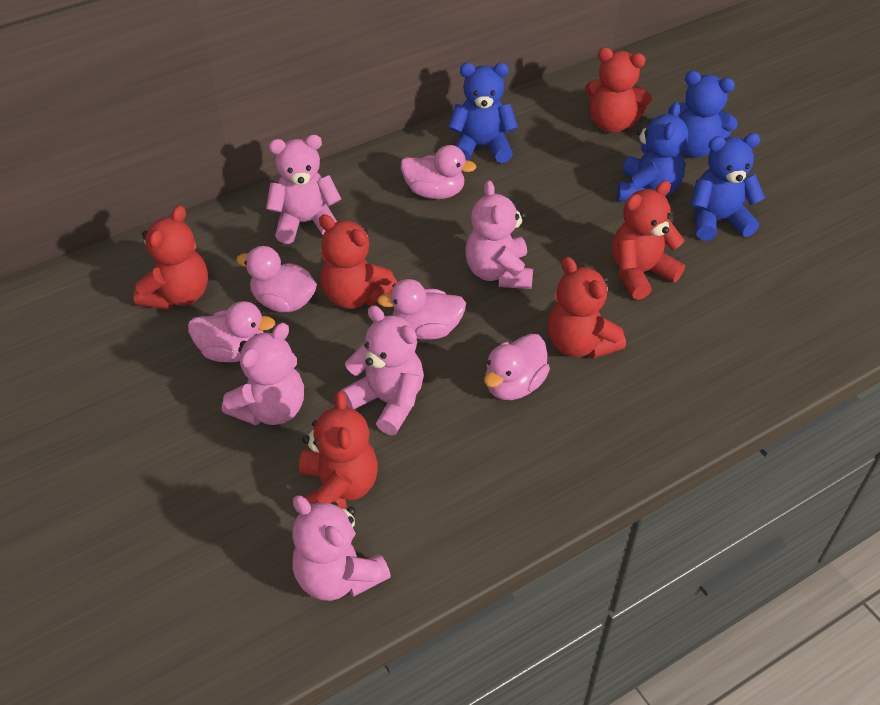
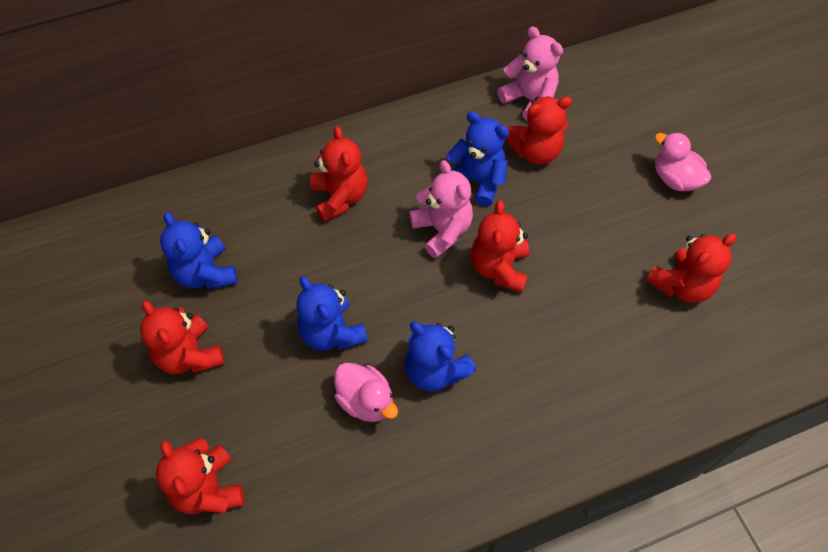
pink duck: 5 -> 2
pink teddy bear: 5 -> 2

